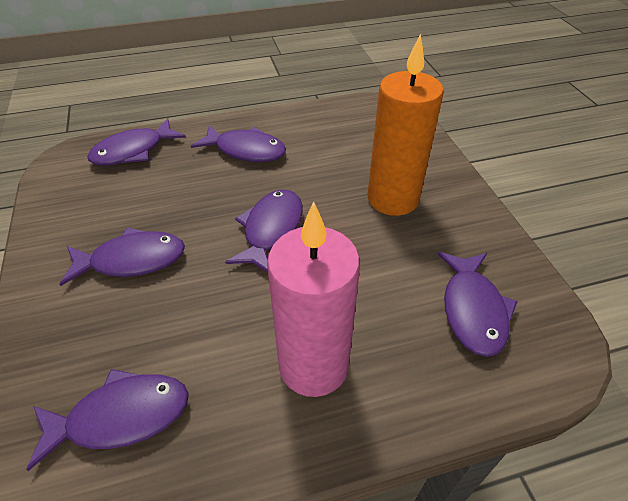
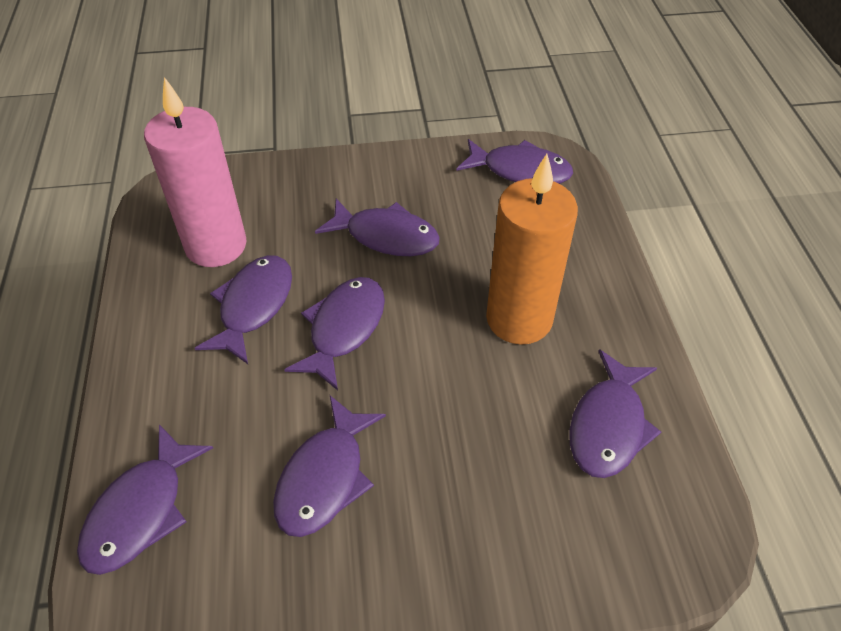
purple fish: 6 -> 7

